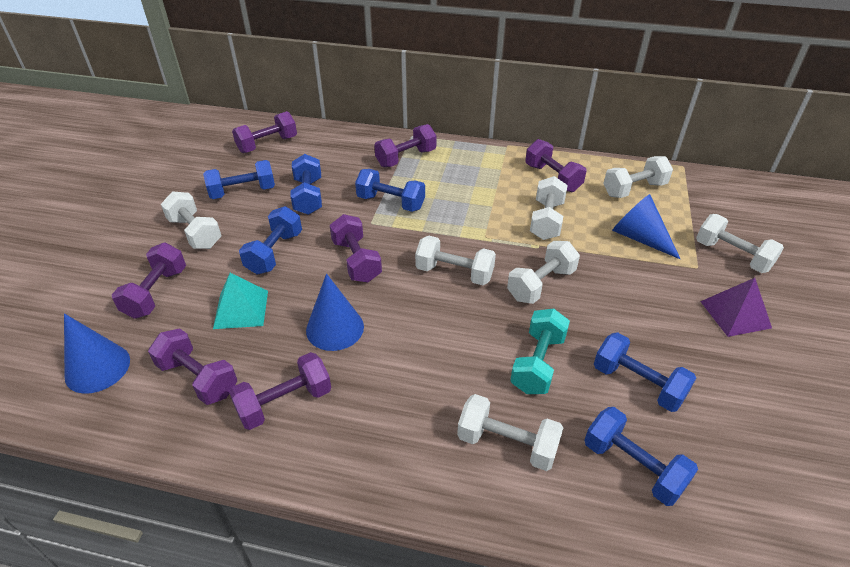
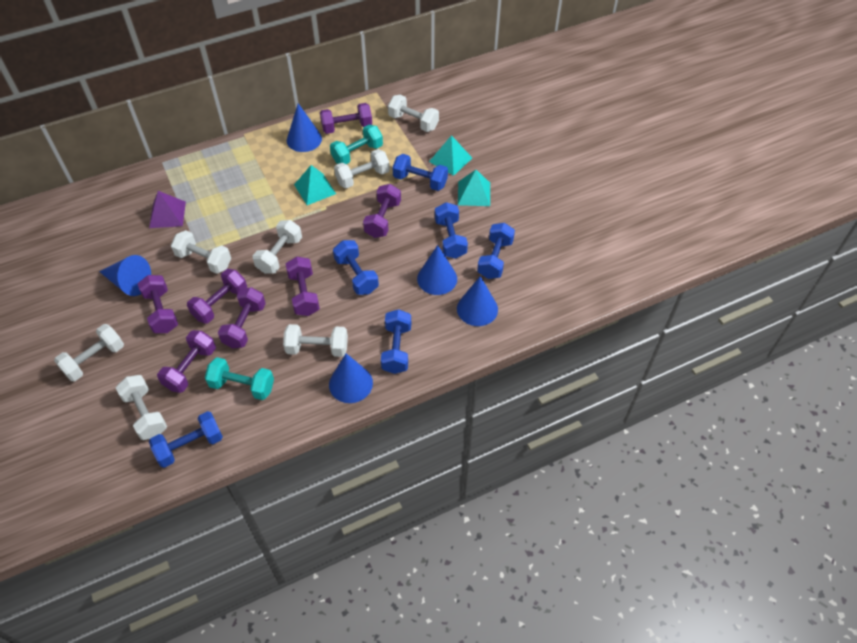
blue cone: 3 -> 5
turquoise dumbbell: 1 -> 2
turquoise pyramid: 1 -> 3

